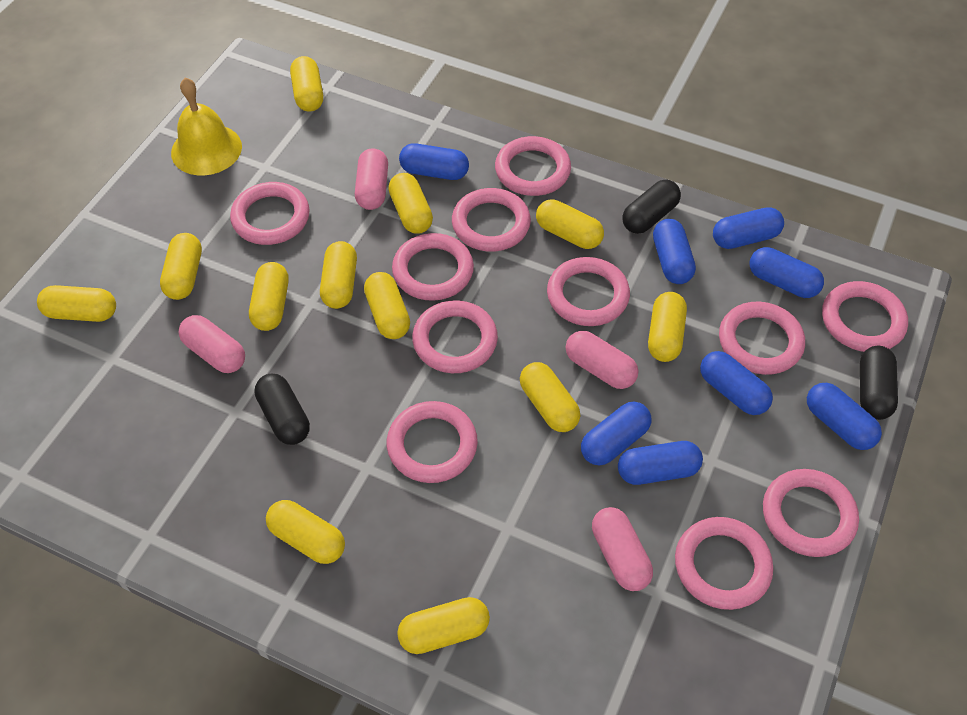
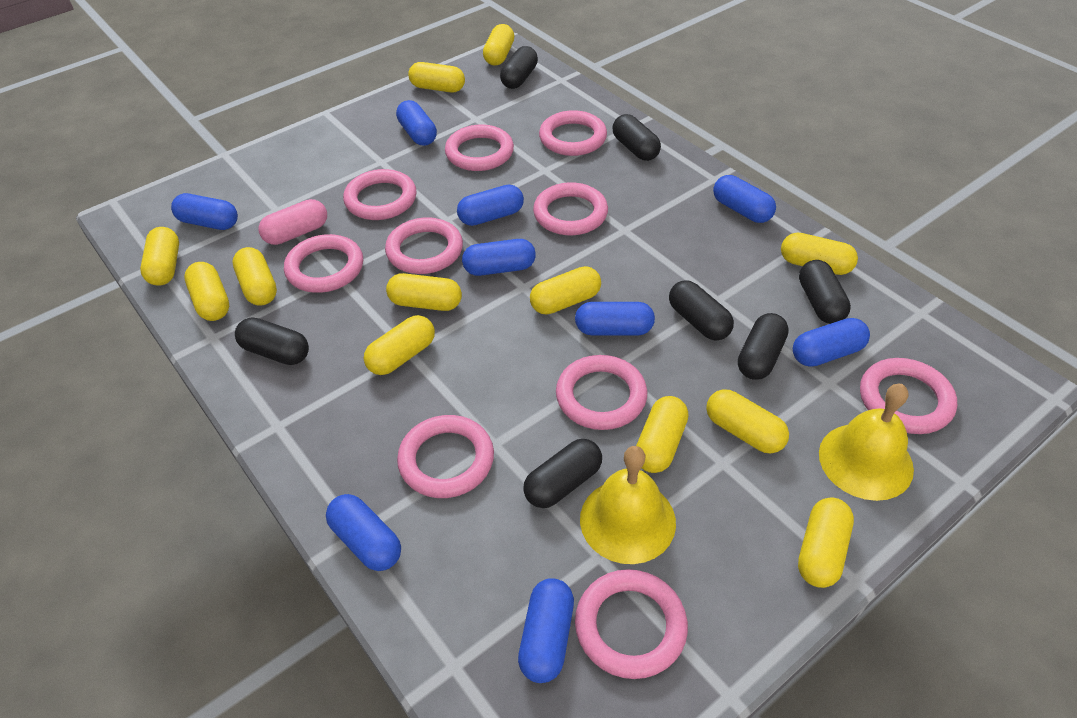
black capsule: 3 -> 7
blue capsule: 8 -> 9
pink capsule: 4 -> 1
pink ring: 11 -> 10
yellow bell: 1 -> 2

